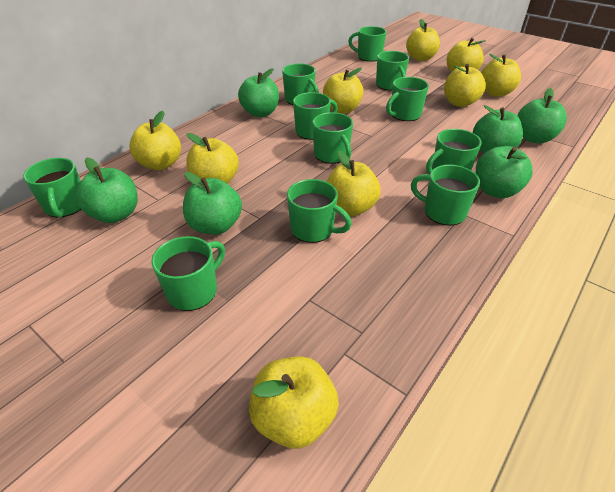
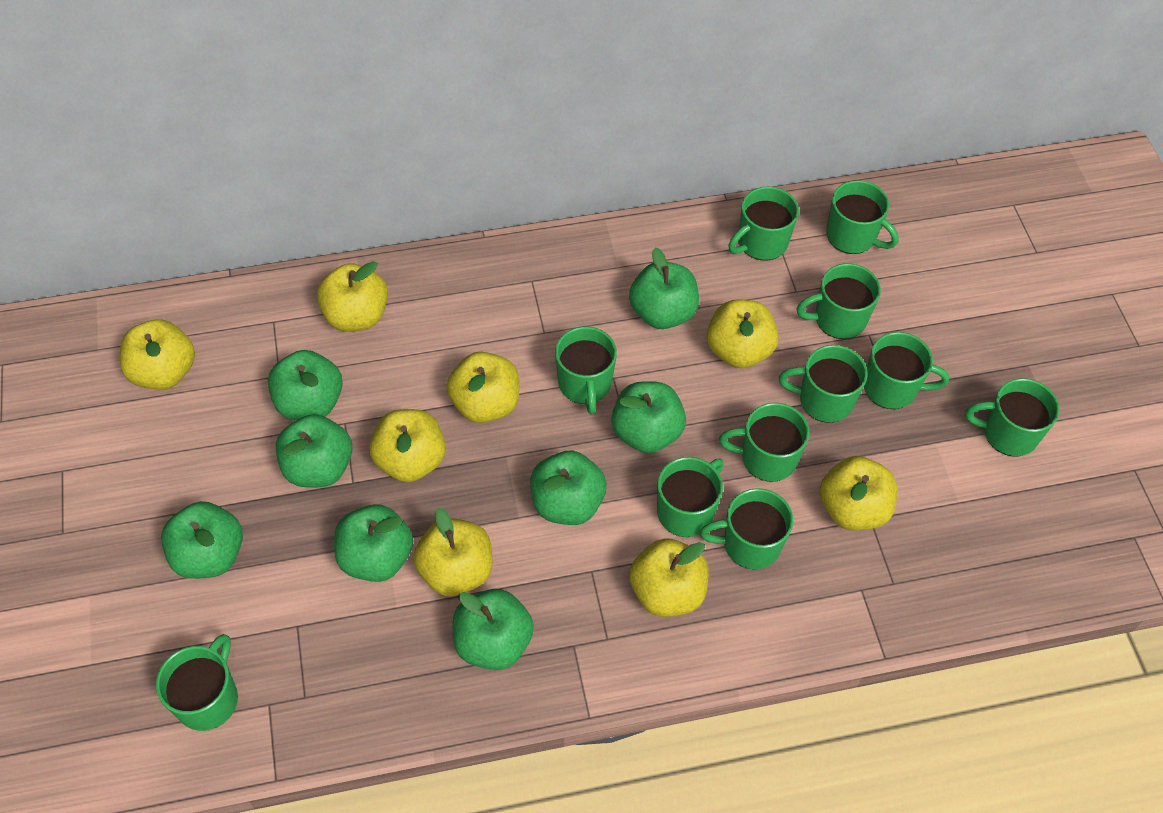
green apple: 6 -> 8
yellow apple: 9 -> 8

